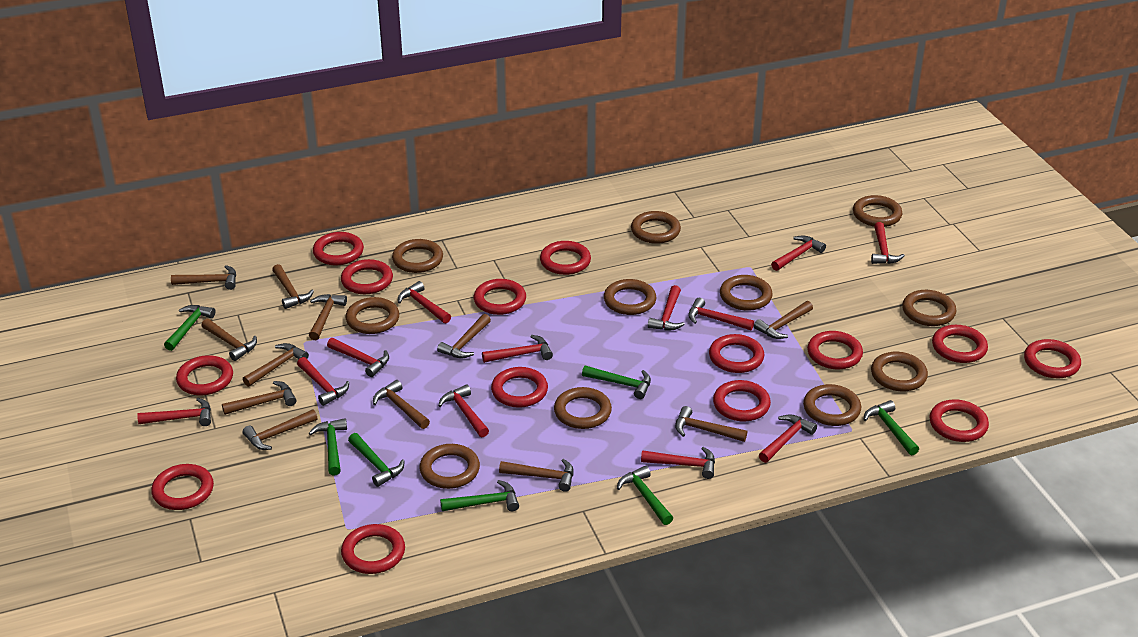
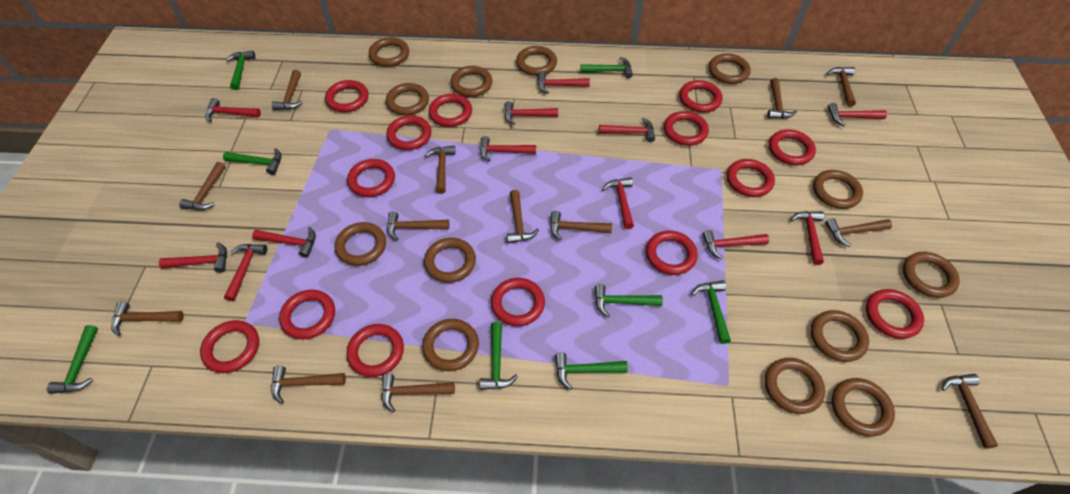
brown hammer: 12 -> 13
brown ring: 11 -> 13
green hammer: 7 -> 8

